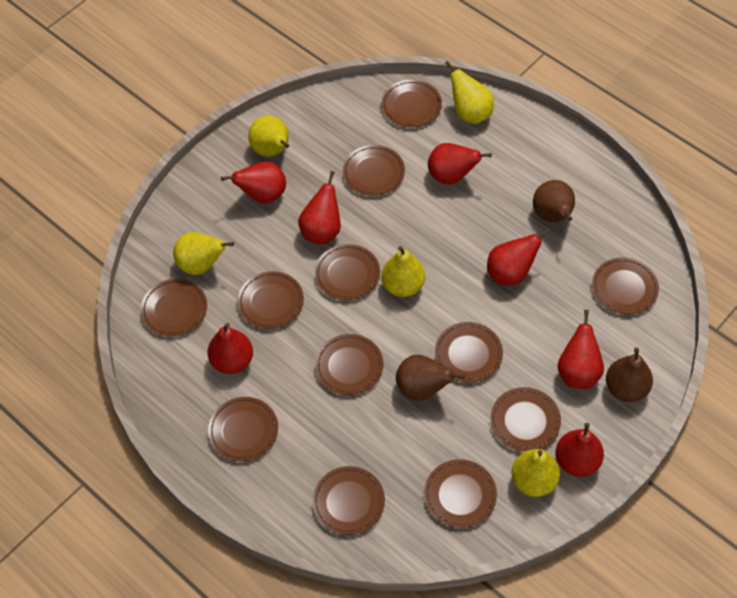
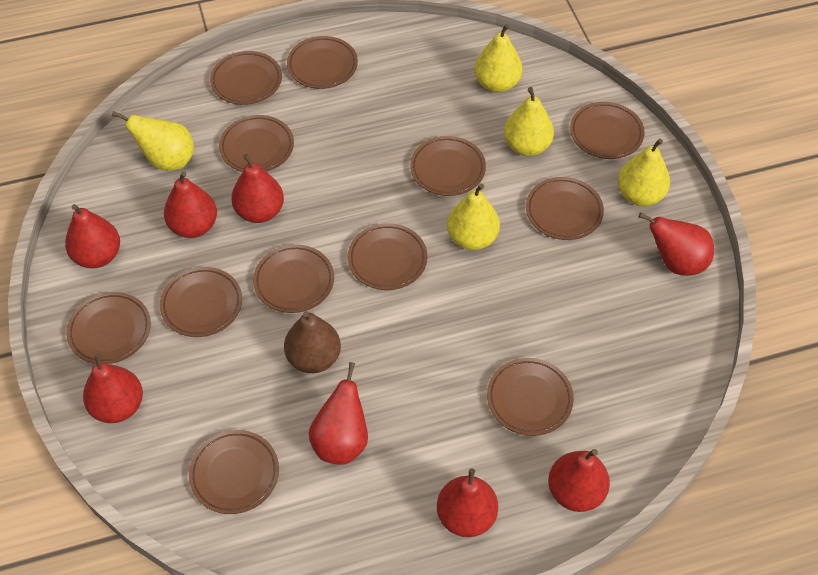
brown pear: 3 -> 1
red pear: 7 -> 8

